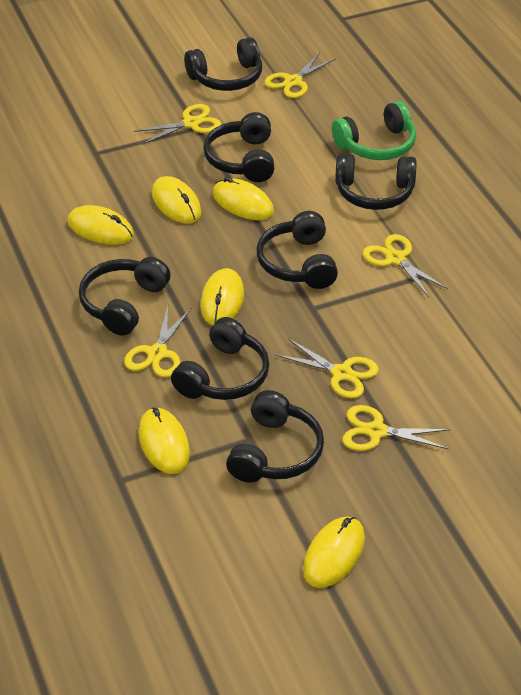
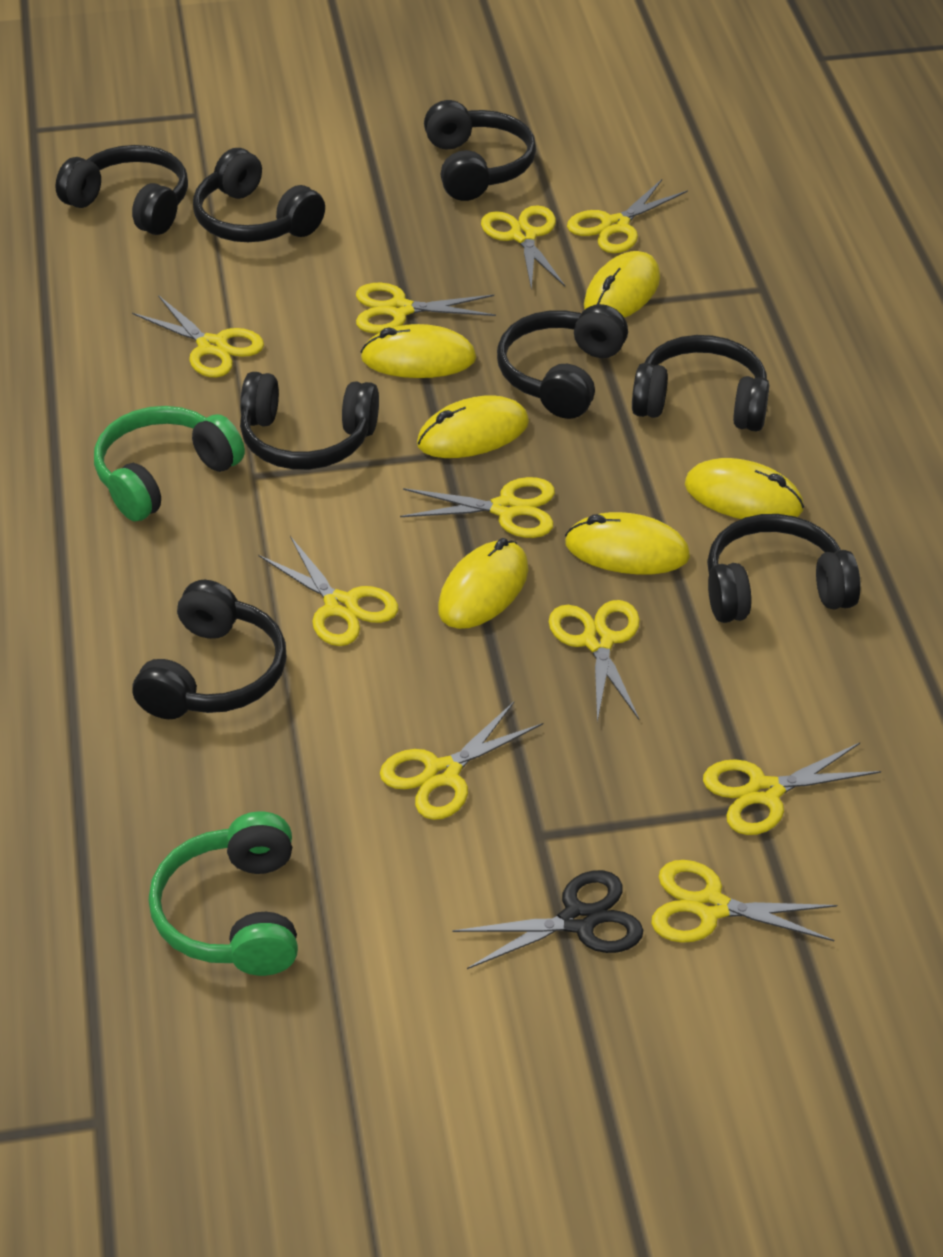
black headphones: 7 -> 8
black scissors: 0 -> 1
green headphones: 1 -> 2
yellow scissors: 6 -> 10

